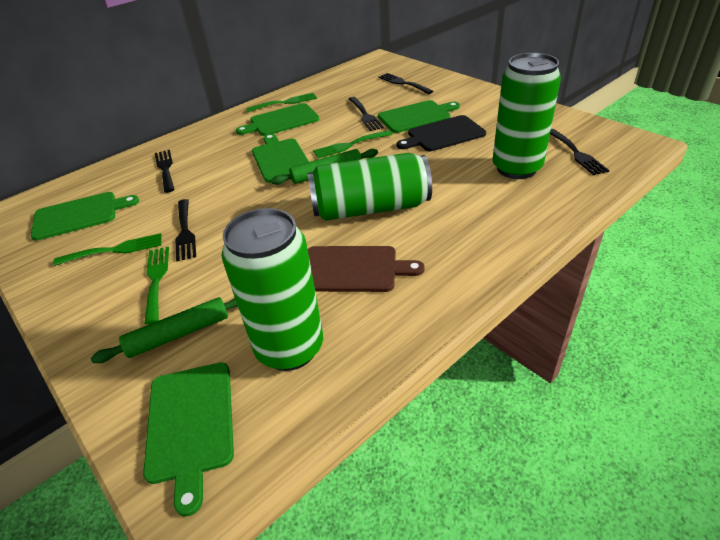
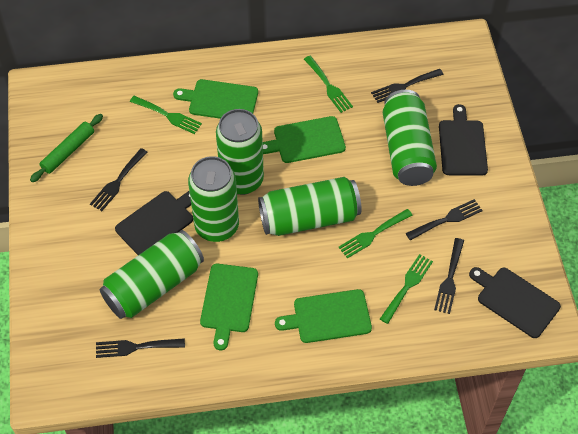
black cutting board: 1 -> 3
brown cutting board: 1 -> 0
green can: 3 -> 5
green cutting board: 5 -> 4
green rolling pin: 2 -> 1

